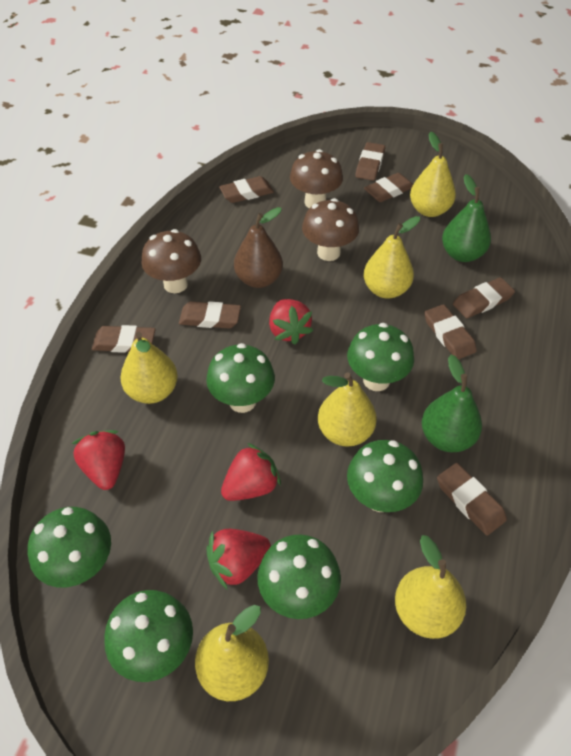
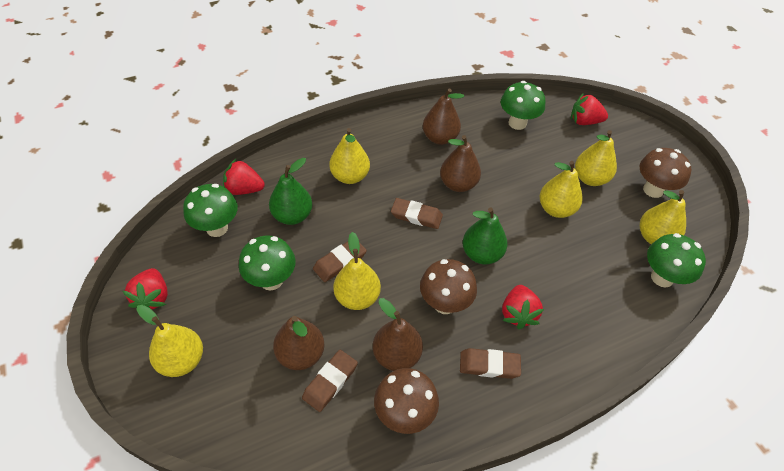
brown eraser: 8 -> 4
brown pear: 1 -> 4
green mushroom: 6 -> 4

